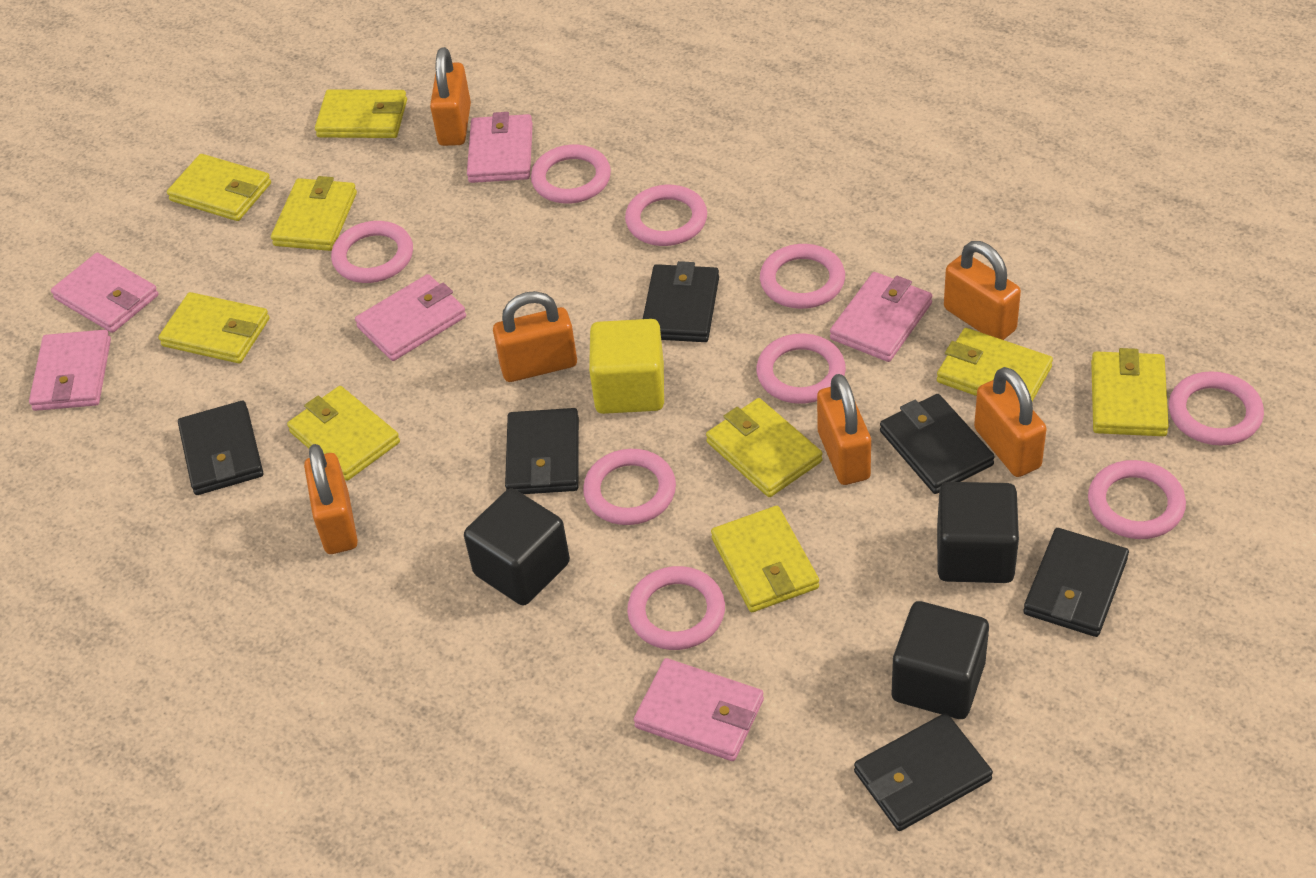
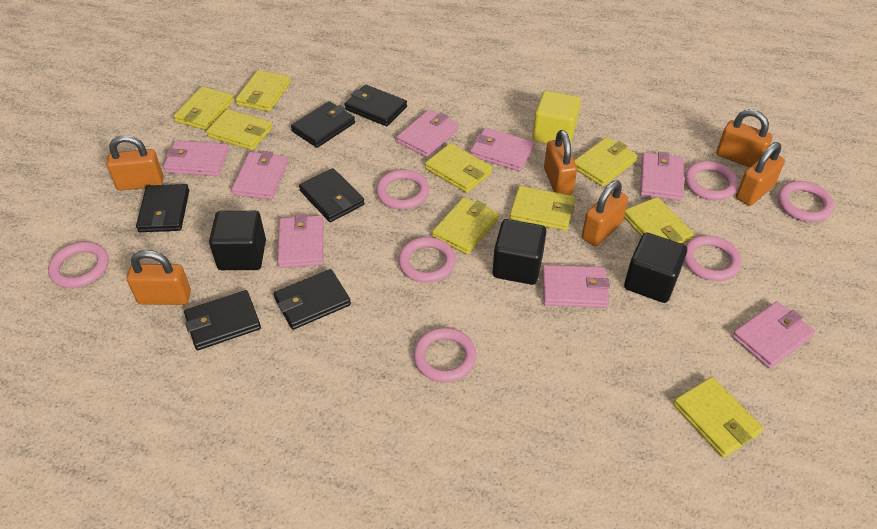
pink ring: 9 -> 7
pink wallet: 6 -> 8

